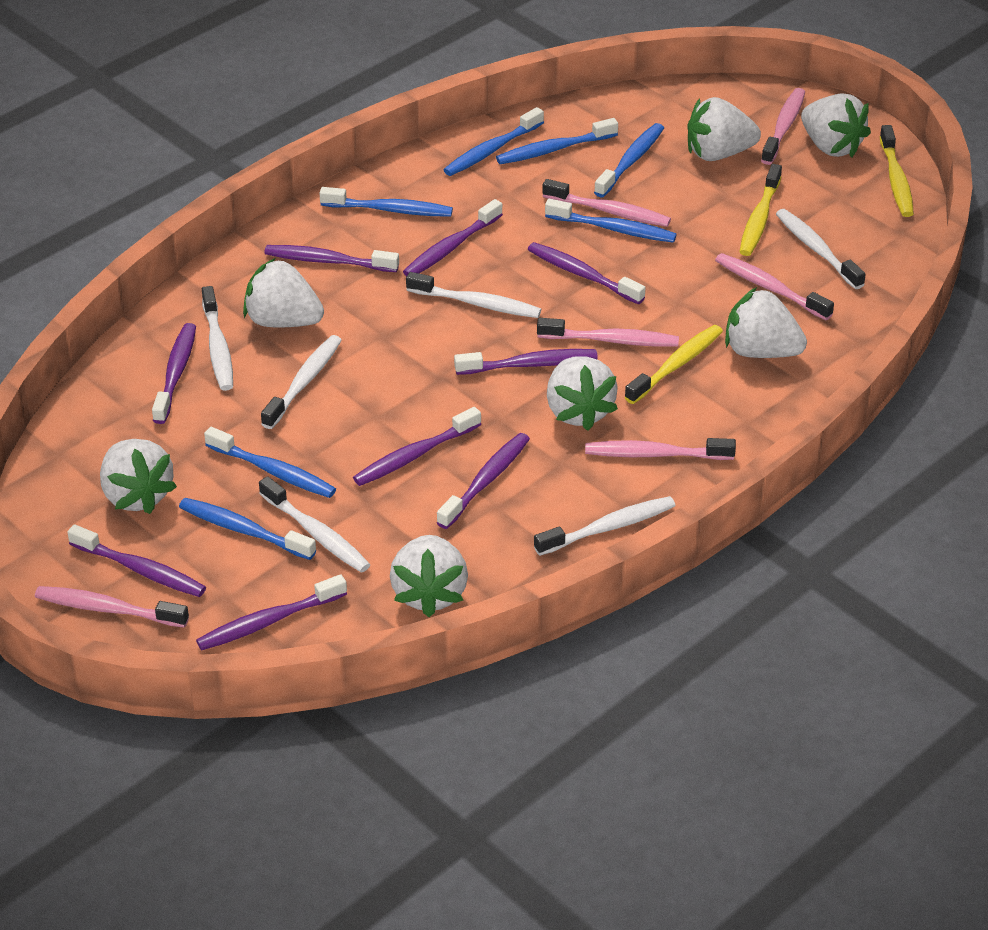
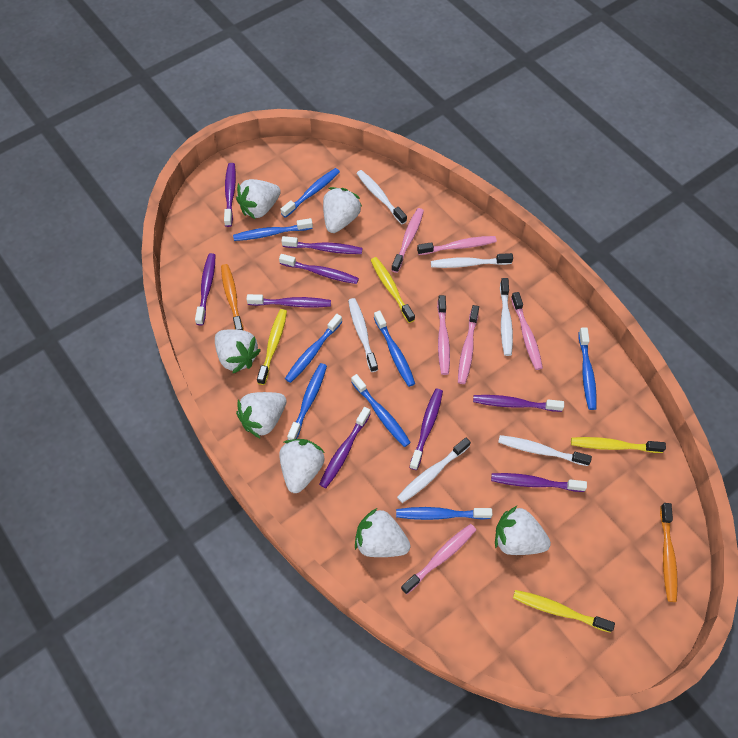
blue toothbrush: 7 -> 8
orange toothbrush: 0 -> 2
yellow toothbrush: 3 -> 4

